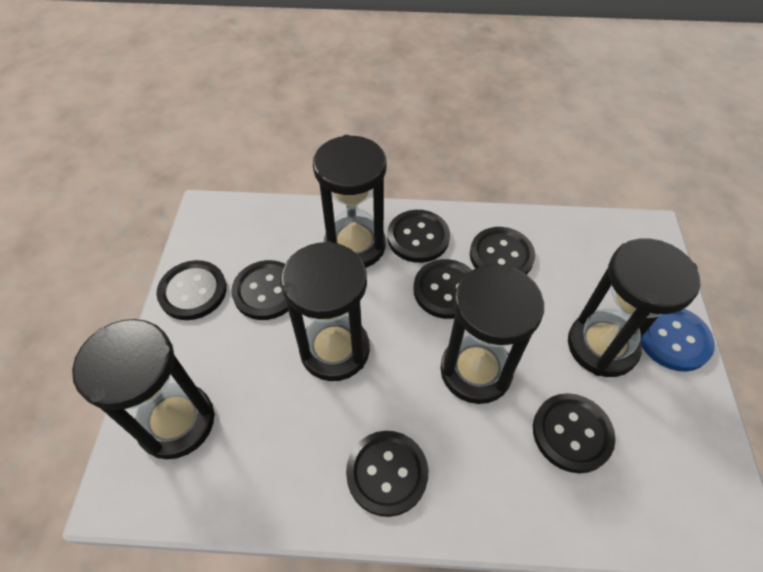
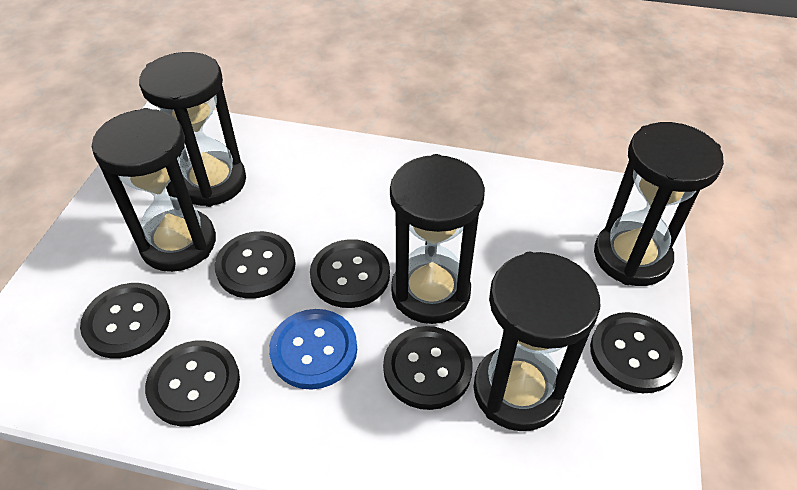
black button: 7 -> 6

